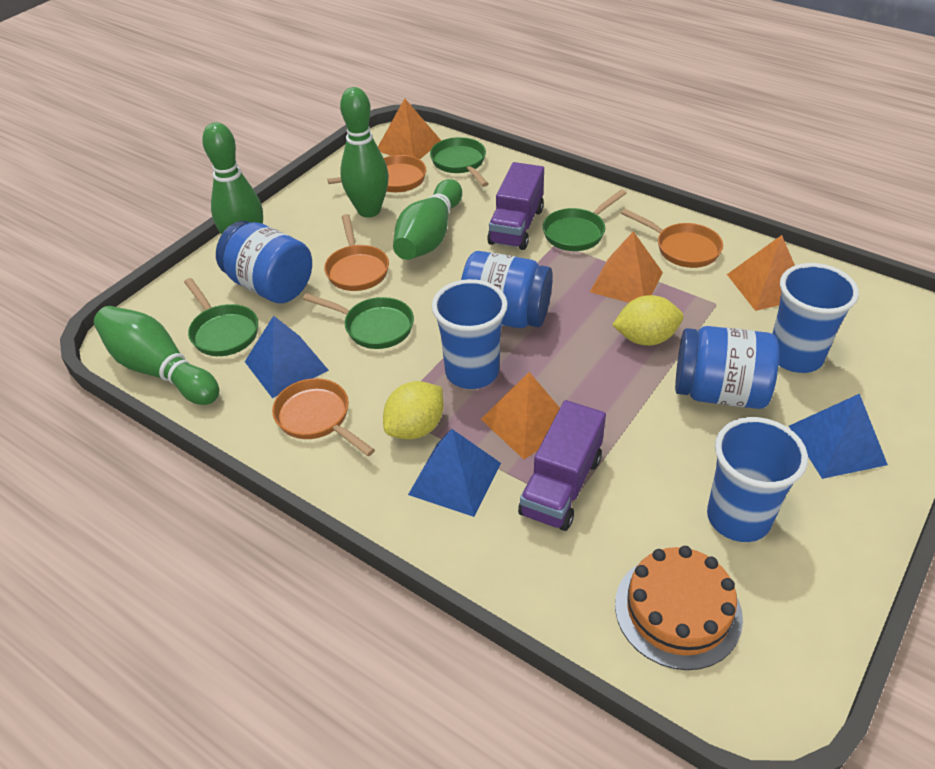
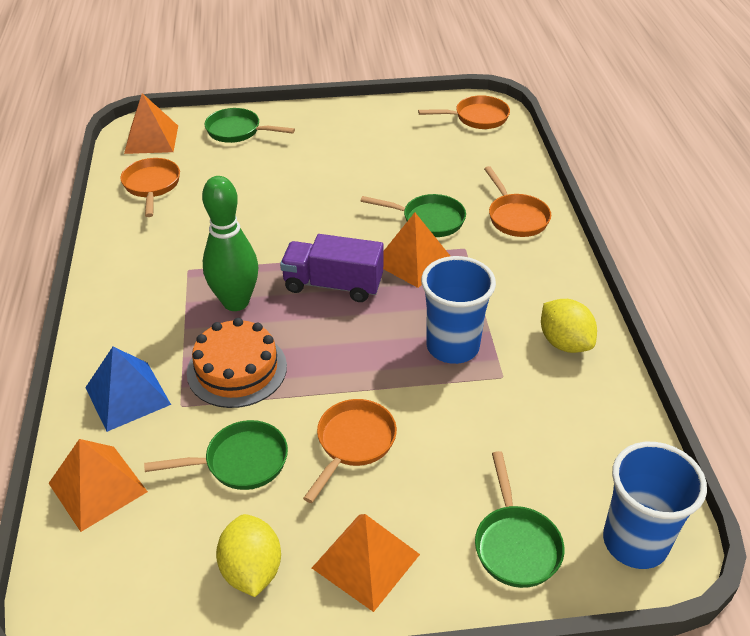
blue cup: 3 -> 2
blue jar: 3 -> 0
blue pyramid: 3 -> 1
green bowling pin: 4 -> 1
purple truck: 2 -> 1

